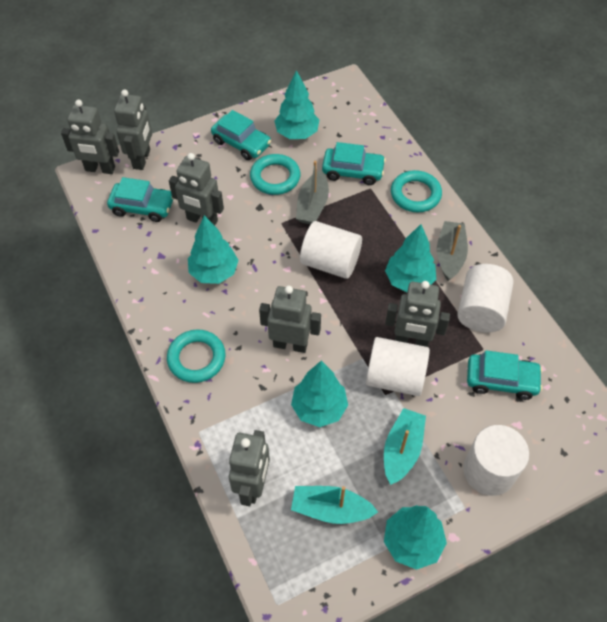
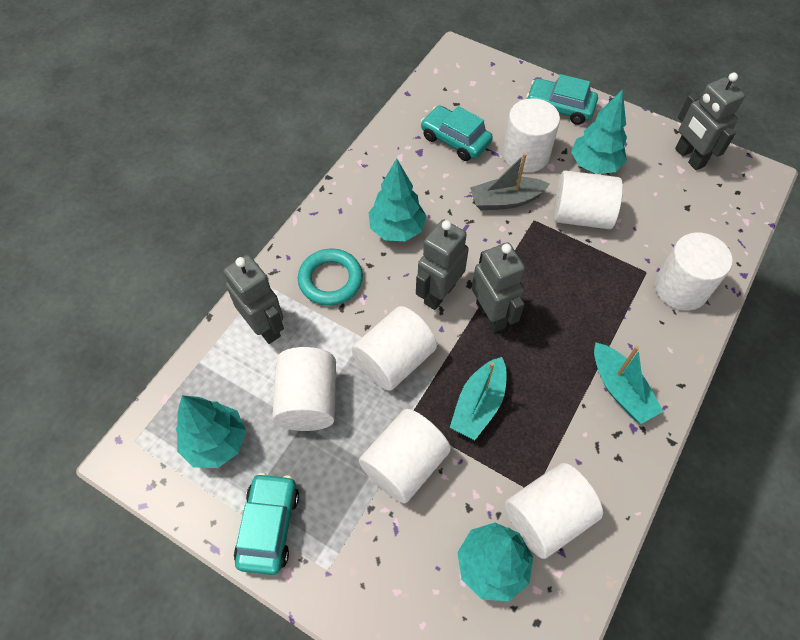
grey boat: 2 -> 1
grey robot: 6 -> 4
turquoise car: 4 -> 3
turquoise ring: 3 -> 1
turquoise tree: 5 -> 4
white cylinder: 4 -> 7

